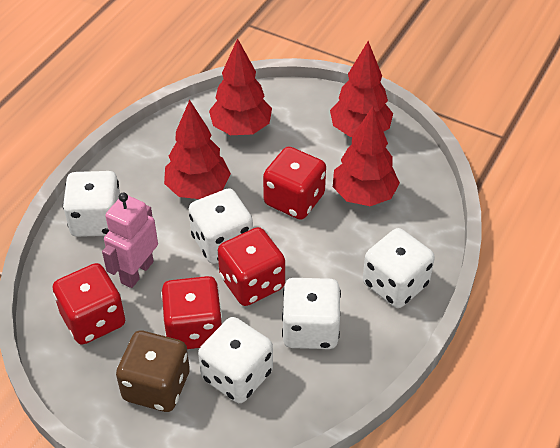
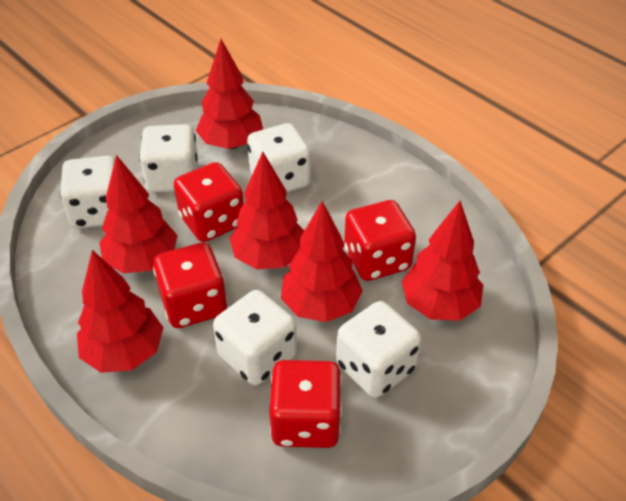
brown dice: 1 -> 0
pink robot: 1 -> 0
red tree: 4 -> 6

